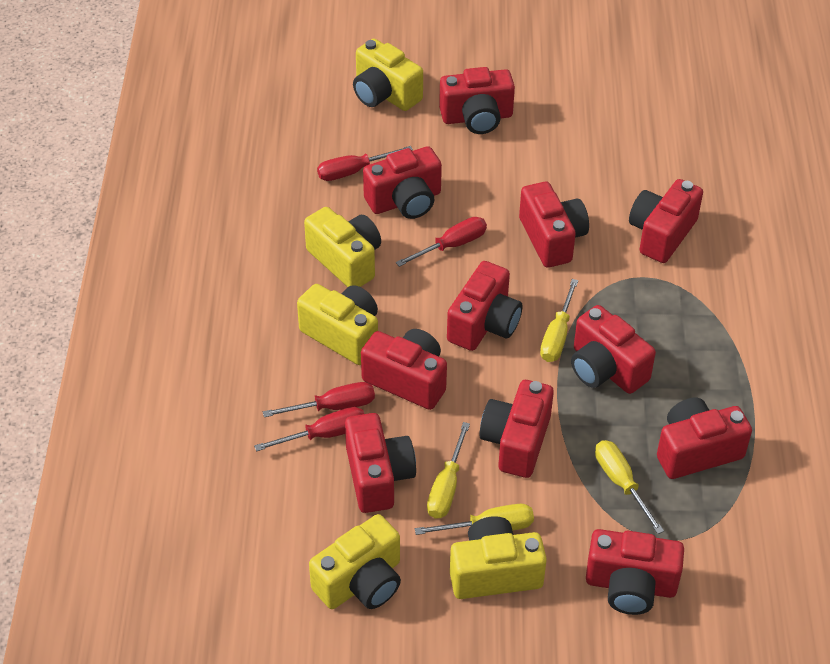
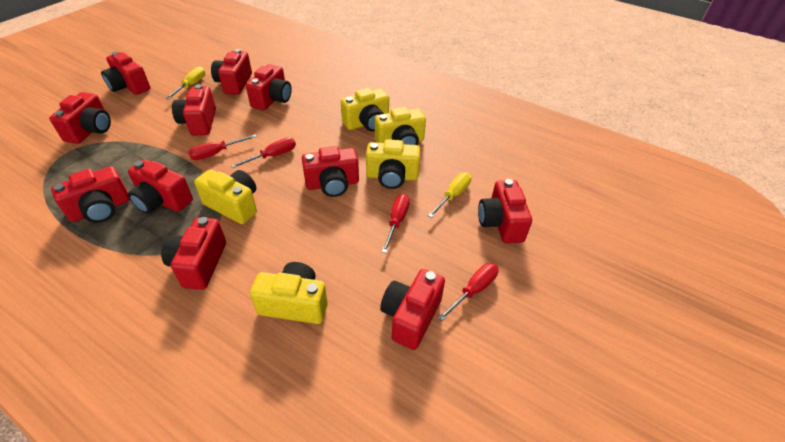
yellow screwdriver: 4 -> 2

